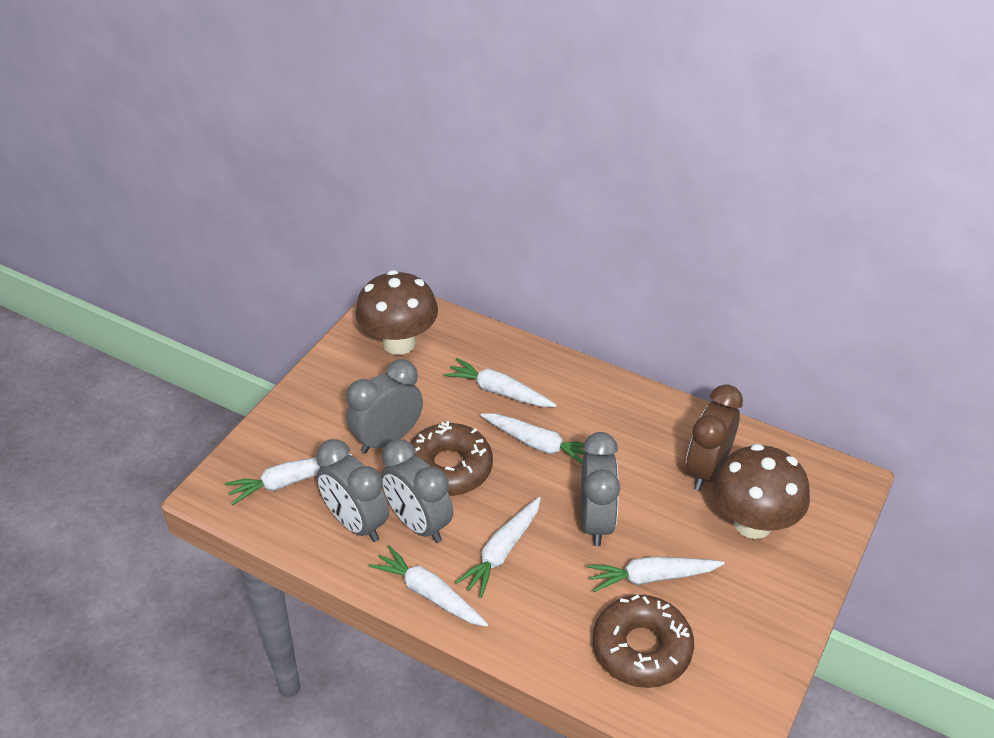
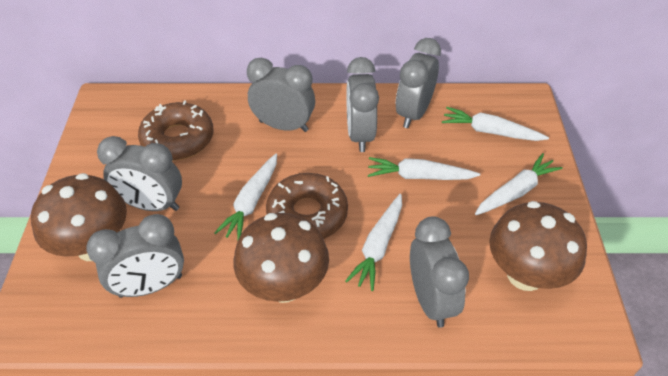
brown clock: 1 -> 0
brown mushroom: 2 -> 3
grey clock: 4 -> 6
white carrot: 6 -> 5

